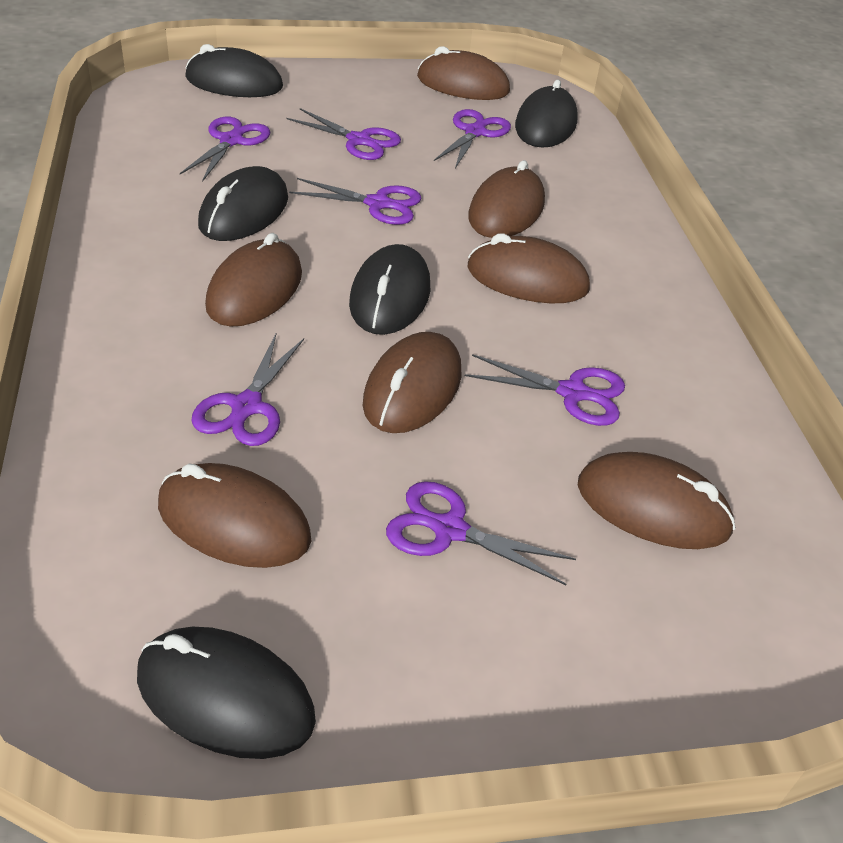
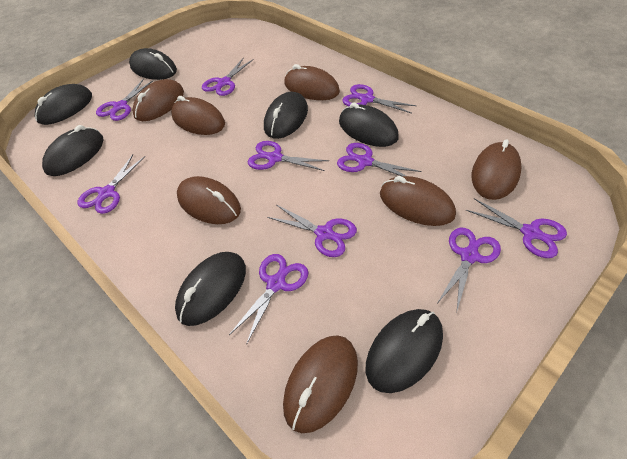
black mouse: 5 -> 7
purple scissors: 7 -> 10

